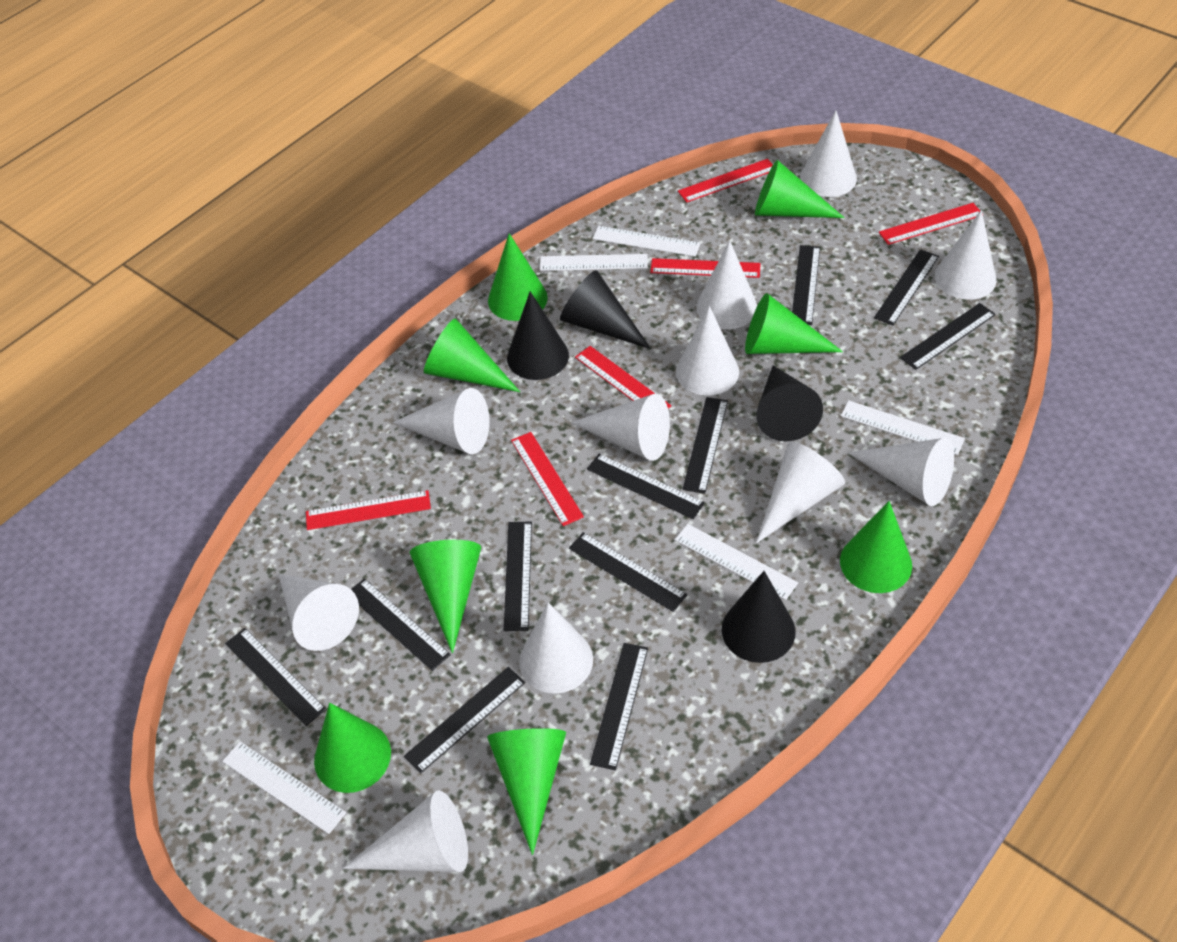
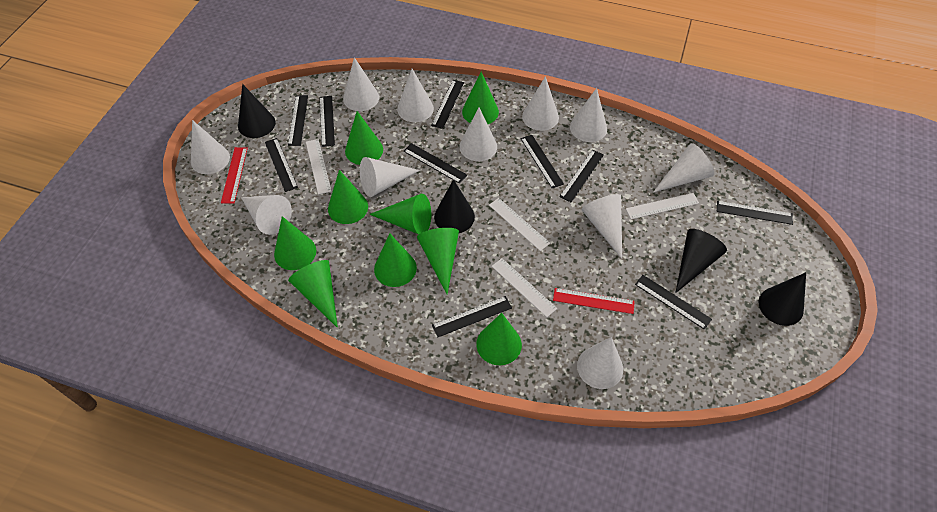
black ruler: 11 -> 10
green cone: 8 -> 9
red ruler: 6 -> 2
white ruler: 5 -> 4

